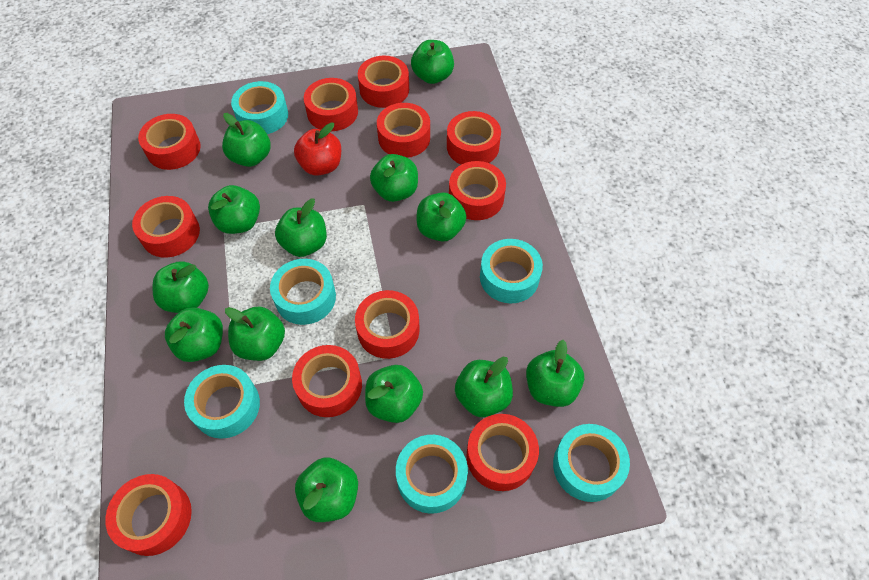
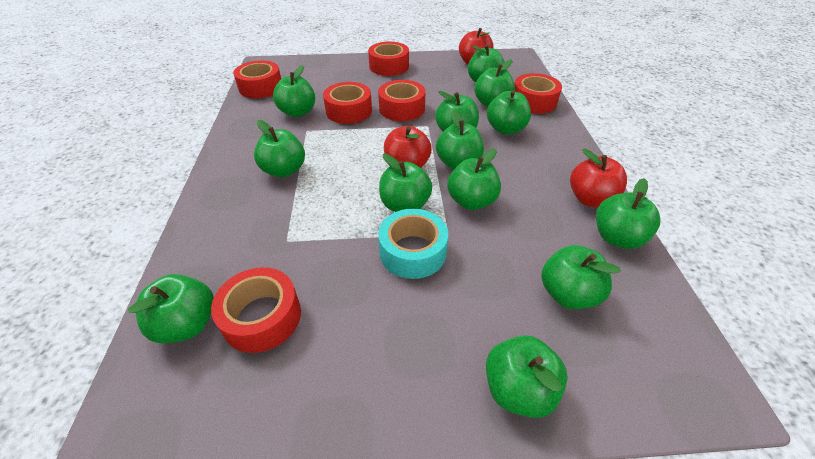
red apple: 1 -> 3
red tape: 11 -> 6
turquoise tape: 6 -> 1

